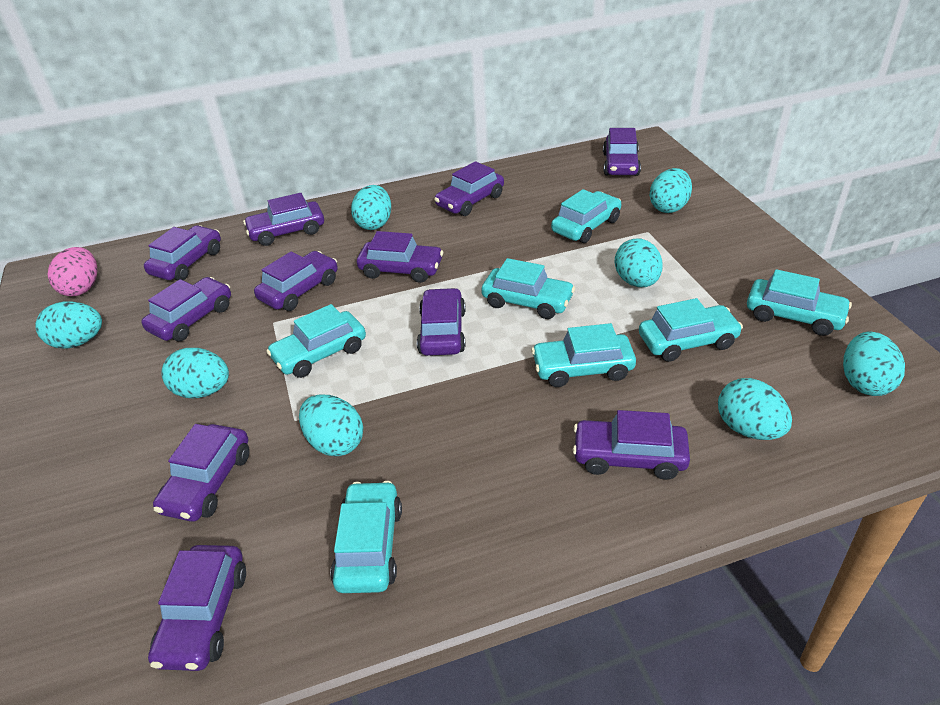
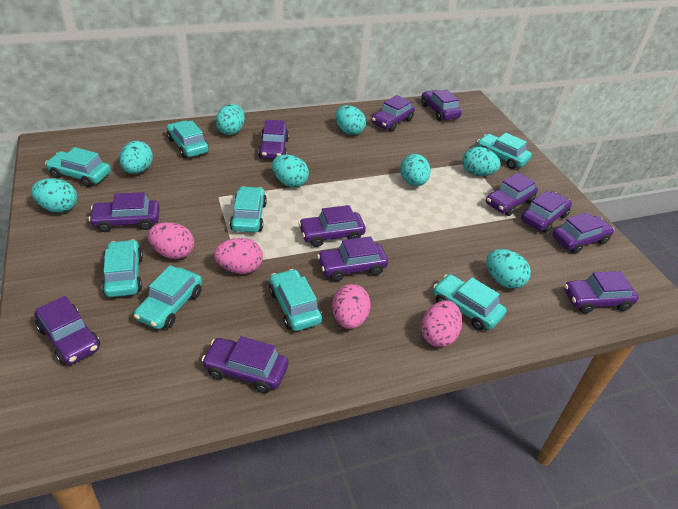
pink egg: 1 -> 4
purple car: 11 -> 12
turquoise car: 7 -> 8

